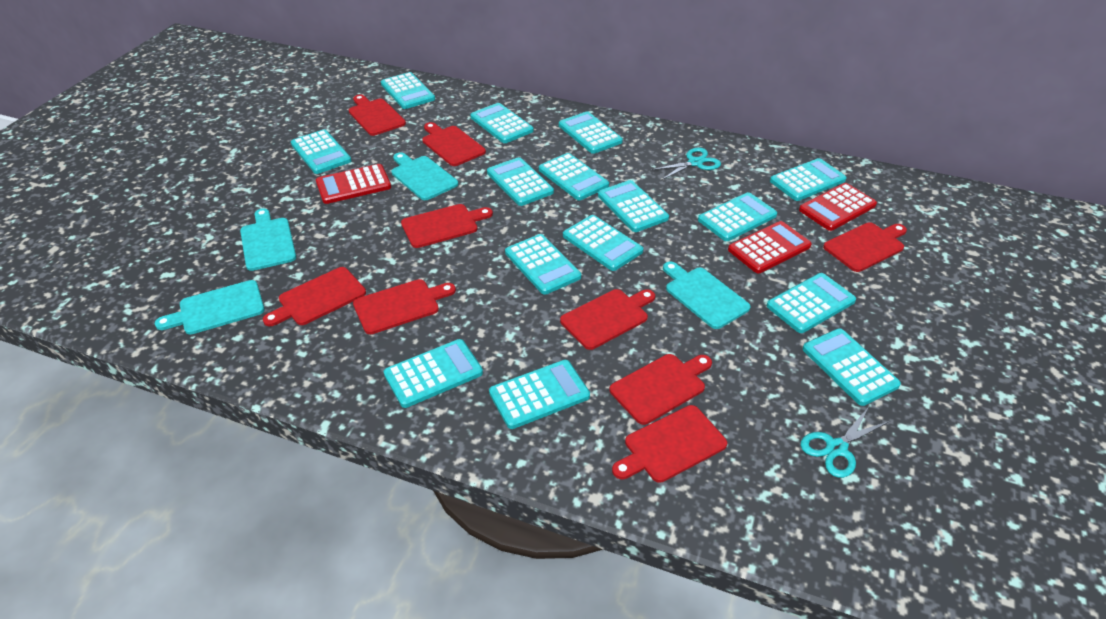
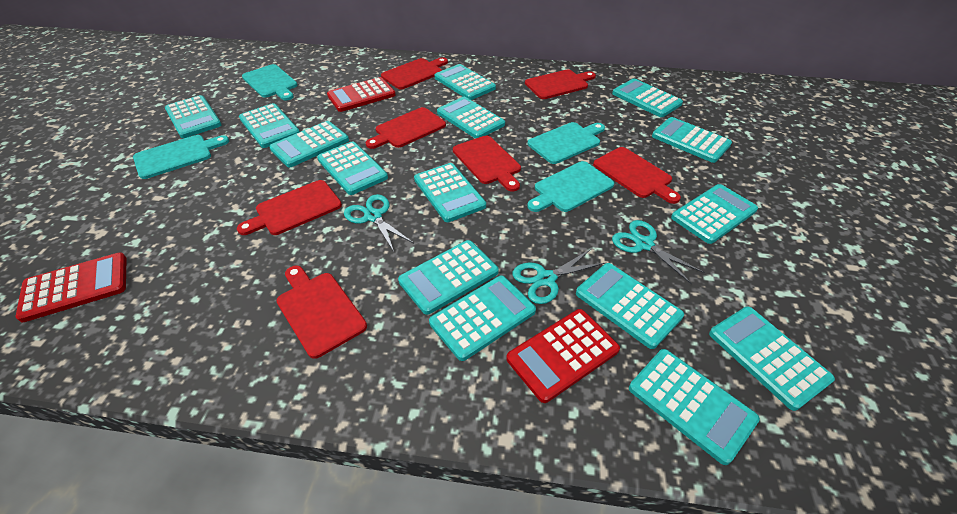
red cutting board: 9 -> 7
turquoise scissors: 2 -> 3

